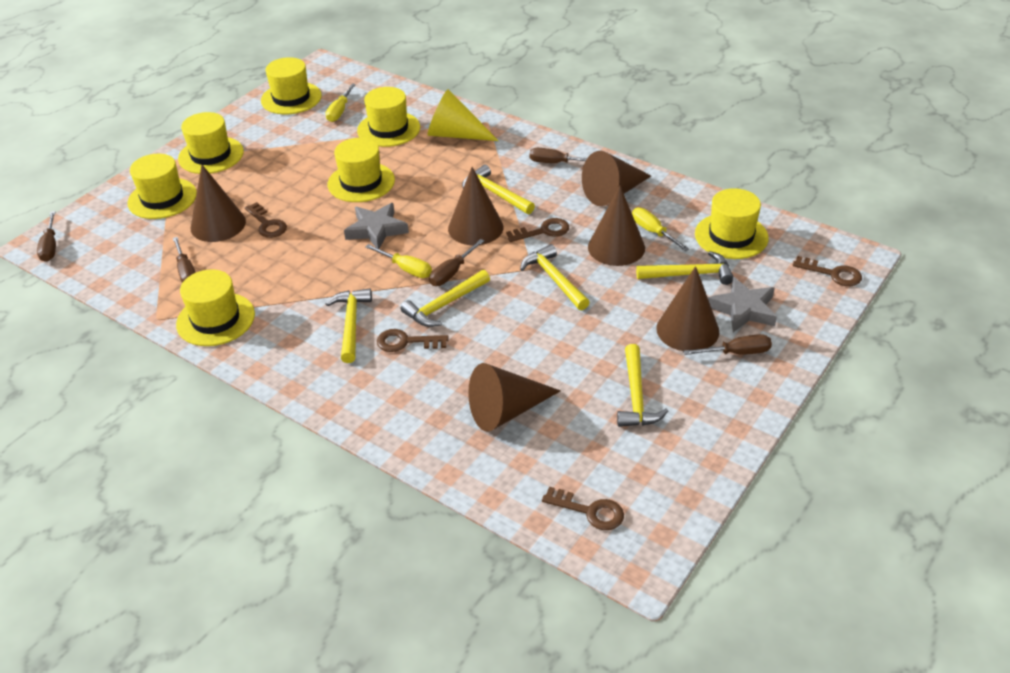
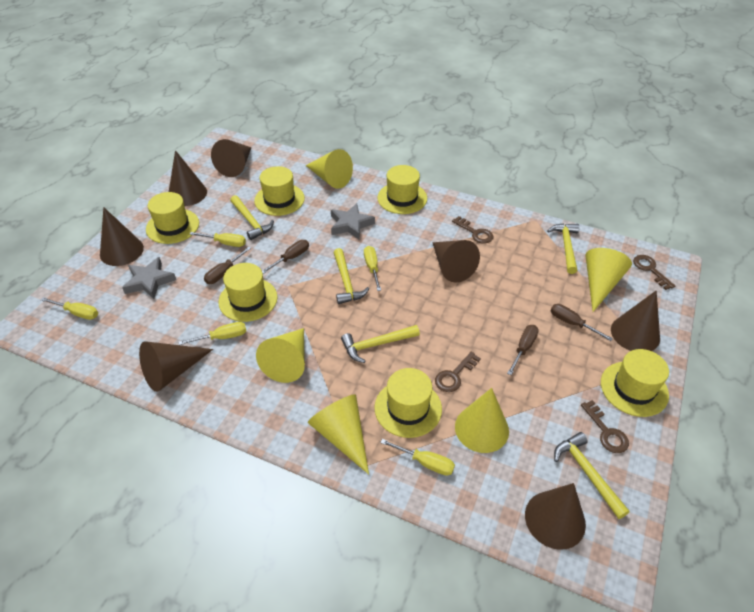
brown cone: 6 -> 7
brown key: 5 -> 4
brown screwdriver: 5 -> 4
yellow cone: 1 -> 5
yellow hammer: 6 -> 5
yellow hat: 7 -> 6
yellow screwdriver: 3 -> 5

